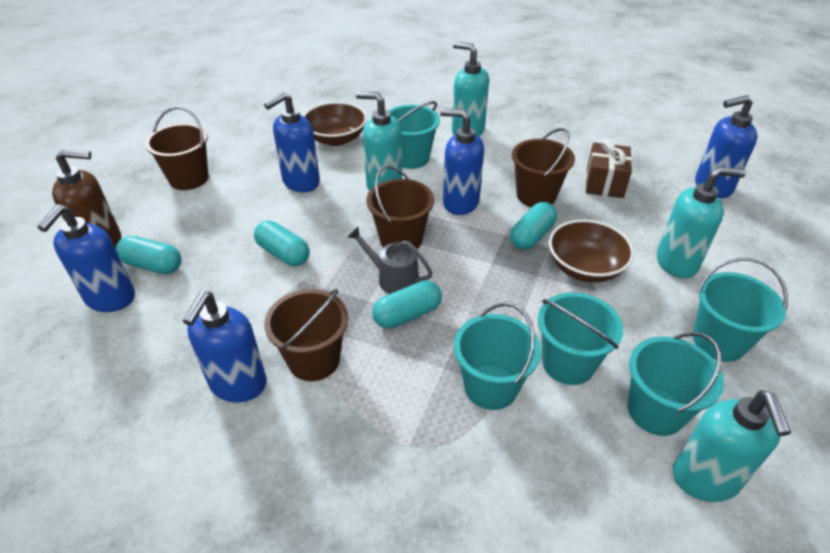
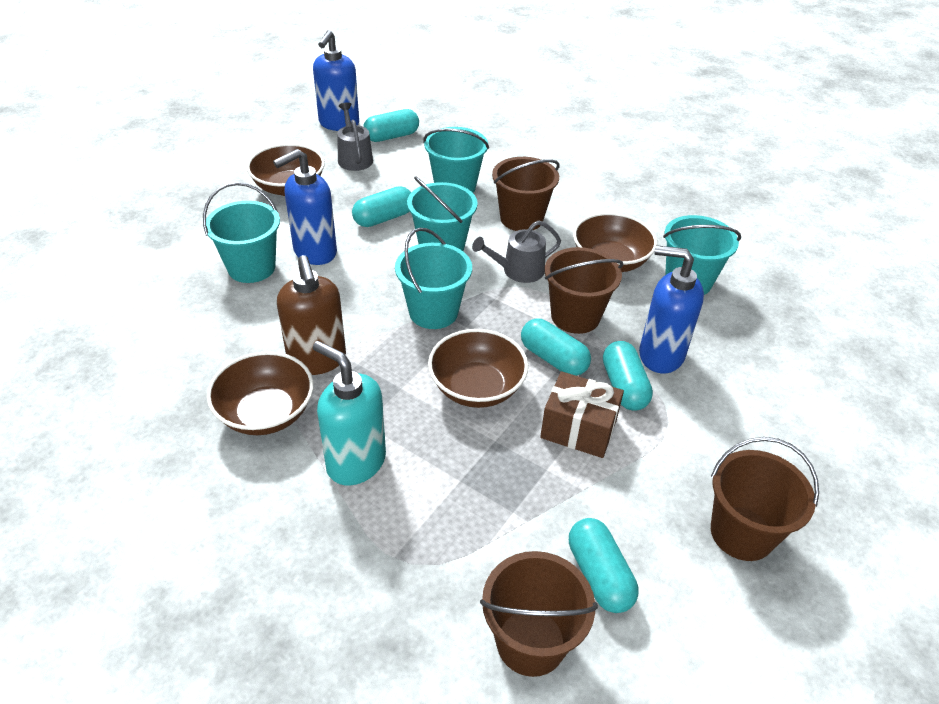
blue soap dispenser: 5 -> 3
brown bowl: 2 -> 4
grey watering can: 1 -> 2
turquoise capsule: 4 -> 5
turquoise soap dispenser: 4 -> 1

